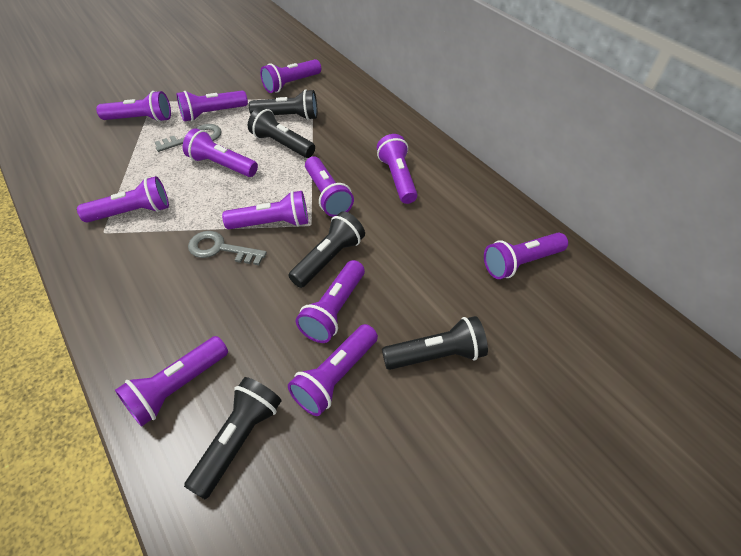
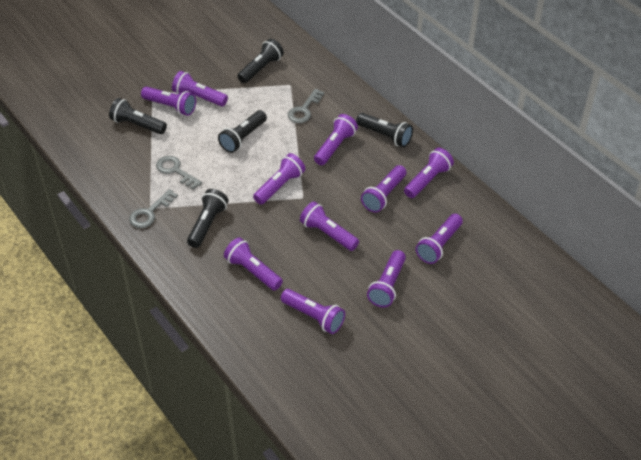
grey key: 2 -> 3
purple flashlight: 12 -> 11

